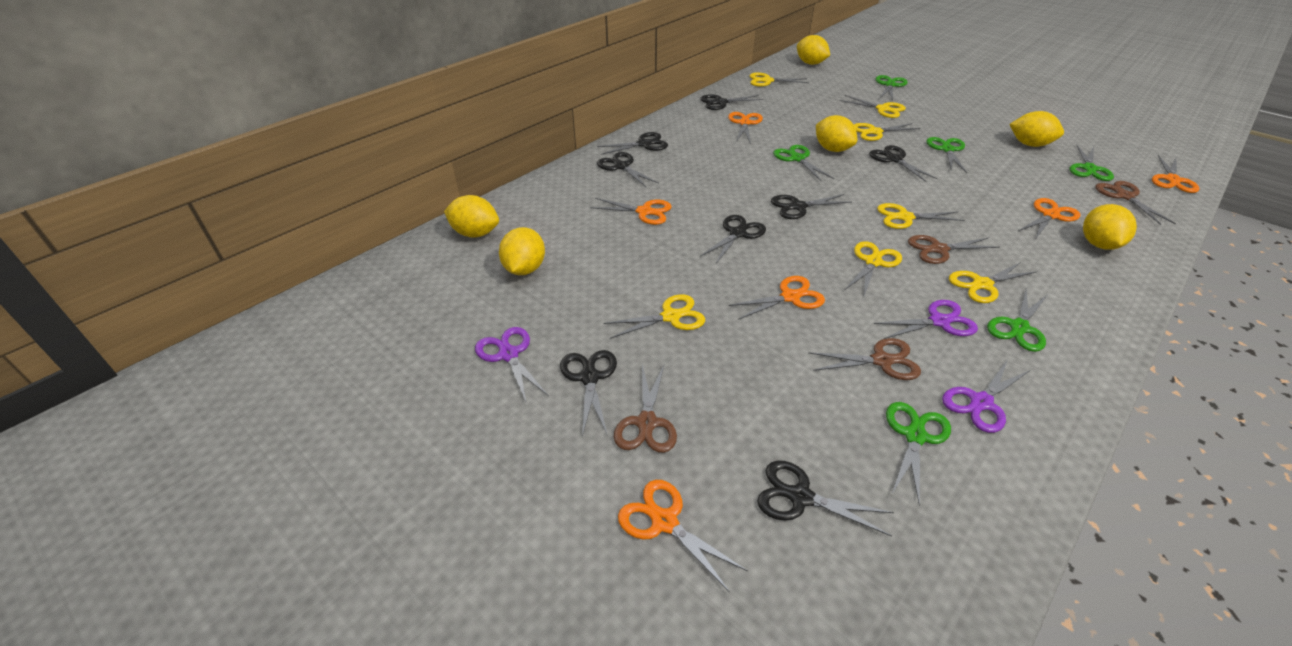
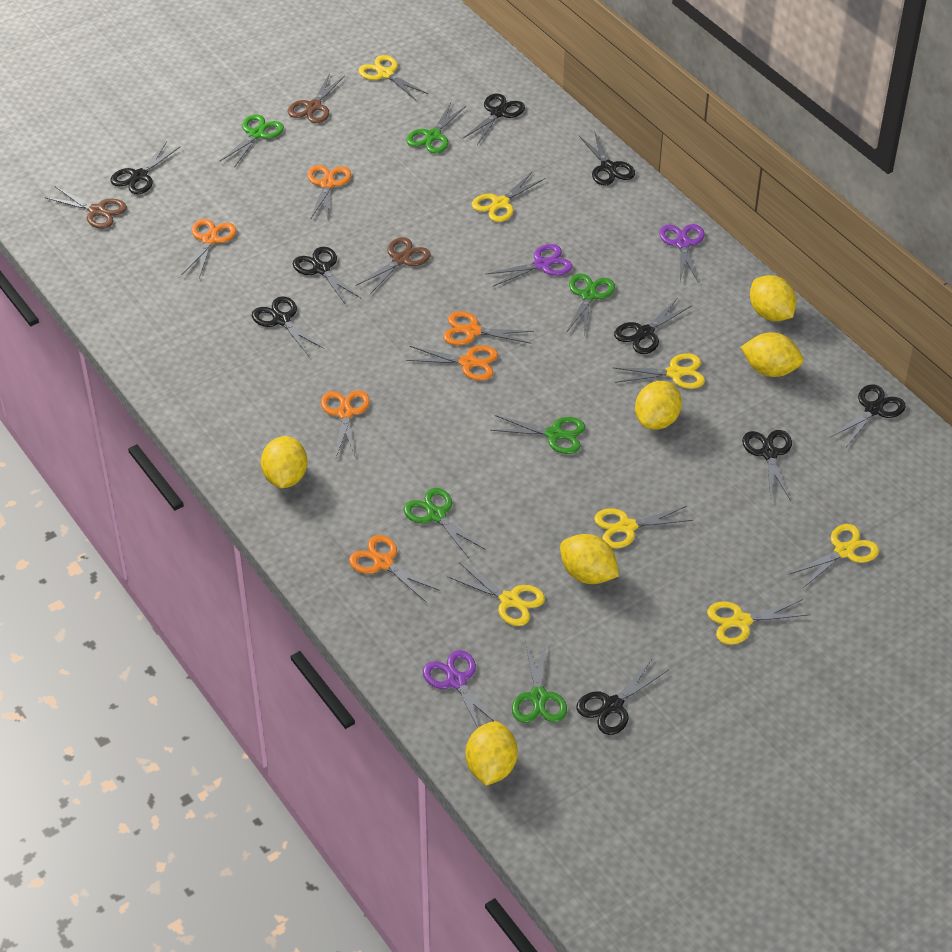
black scissors: 8 -> 9
brown scissors: 4 -> 3

